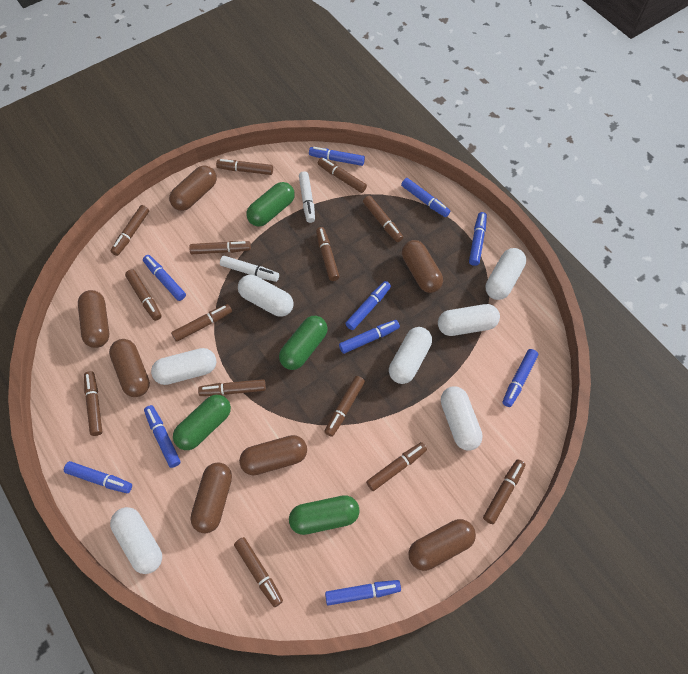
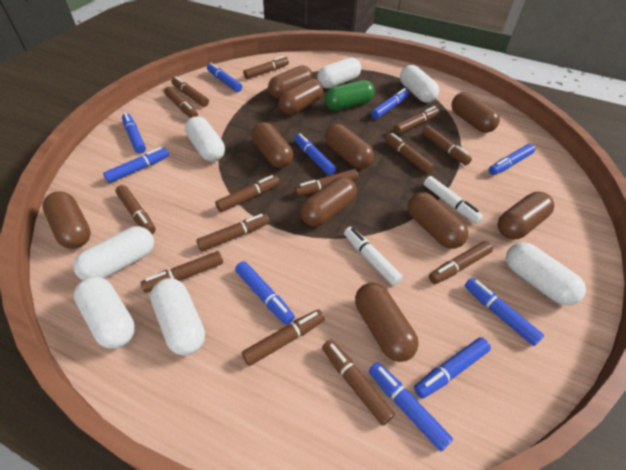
brown capsule: 7 -> 10
green capsule: 4 -> 1

